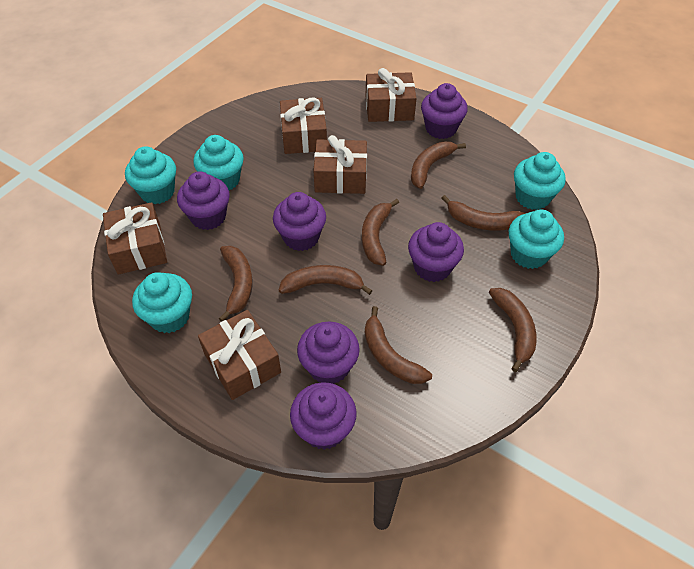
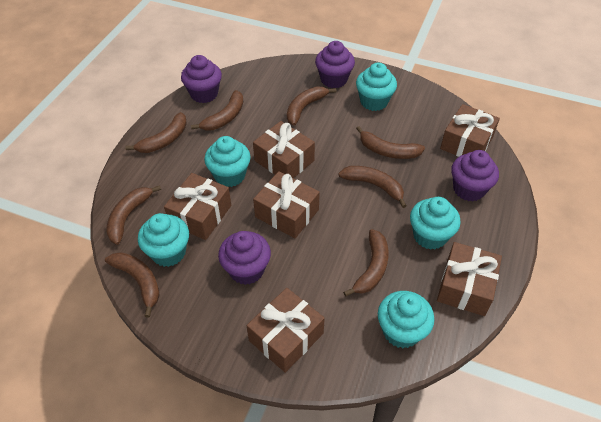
brown banana: 7 -> 8
brown gift: 5 -> 6
purple cupcake: 6 -> 4

